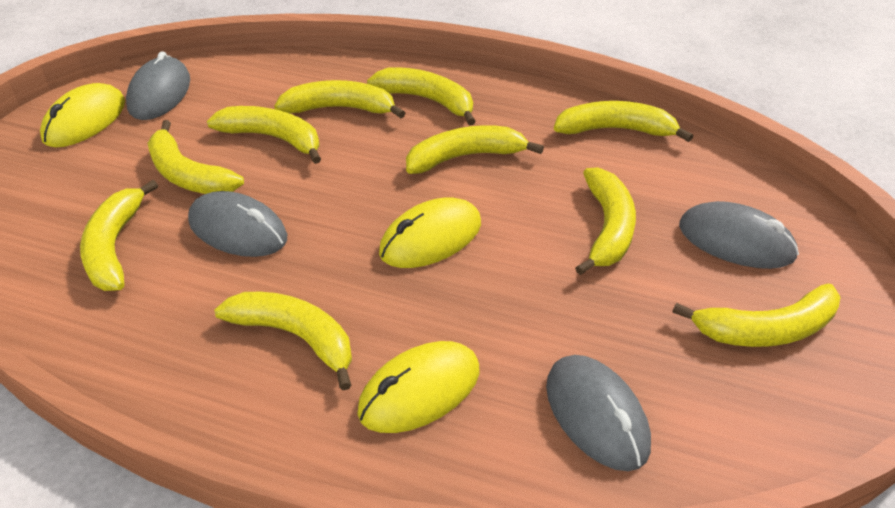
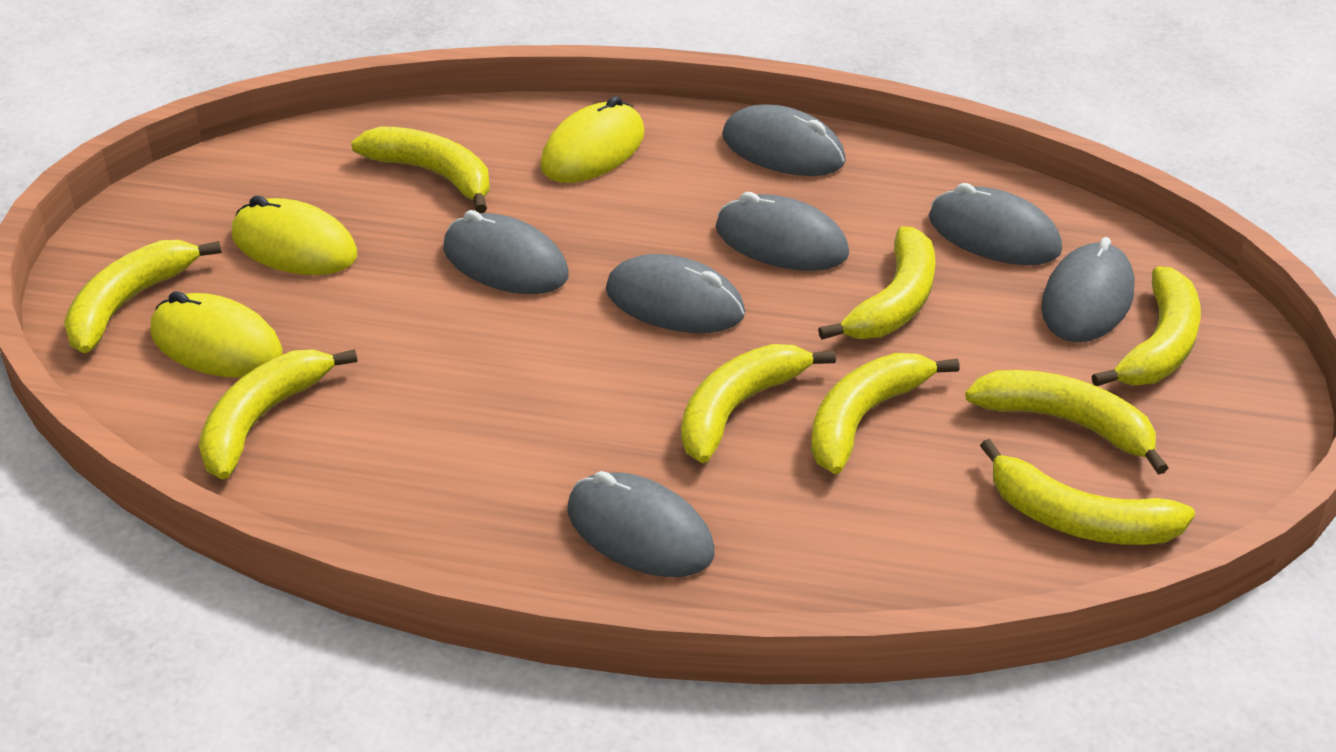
grey mouse: 4 -> 7
yellow banana: 10 -> 9

